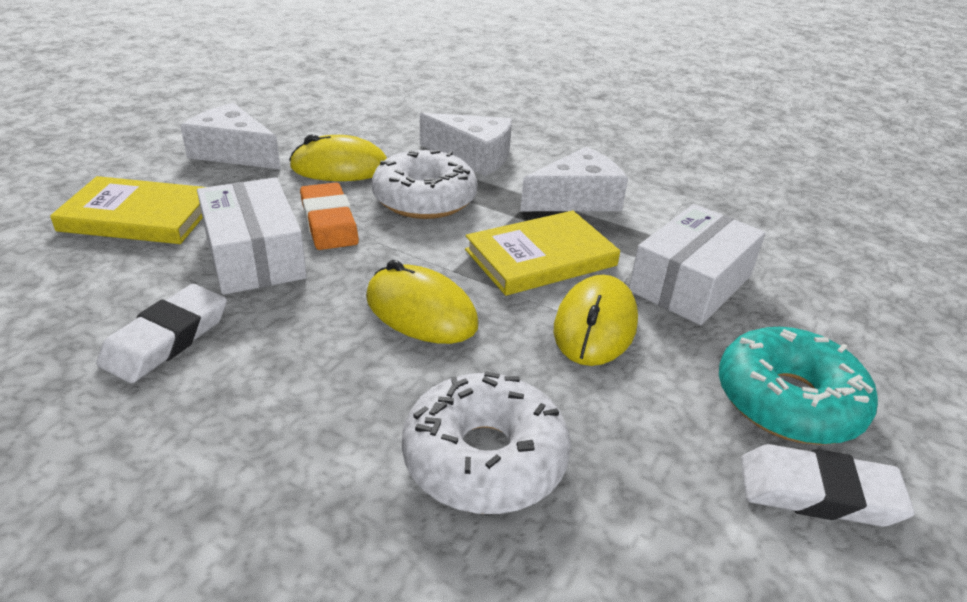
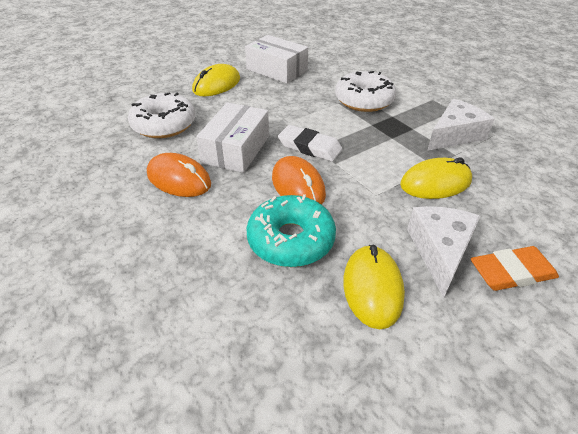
orange mouse: 0 -> 2
white cheese: 3 -> 2
white eraser: 2 -> 1
yellow book: 2 -> 0

